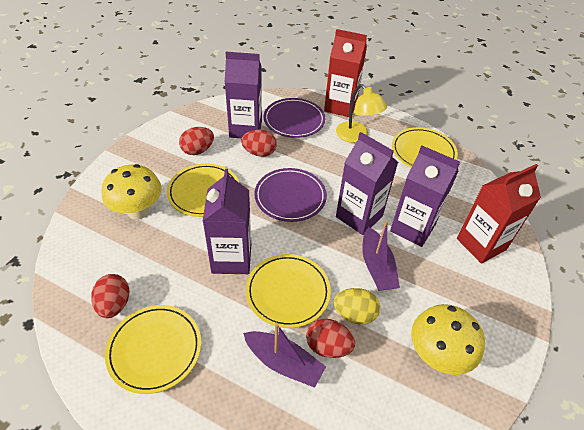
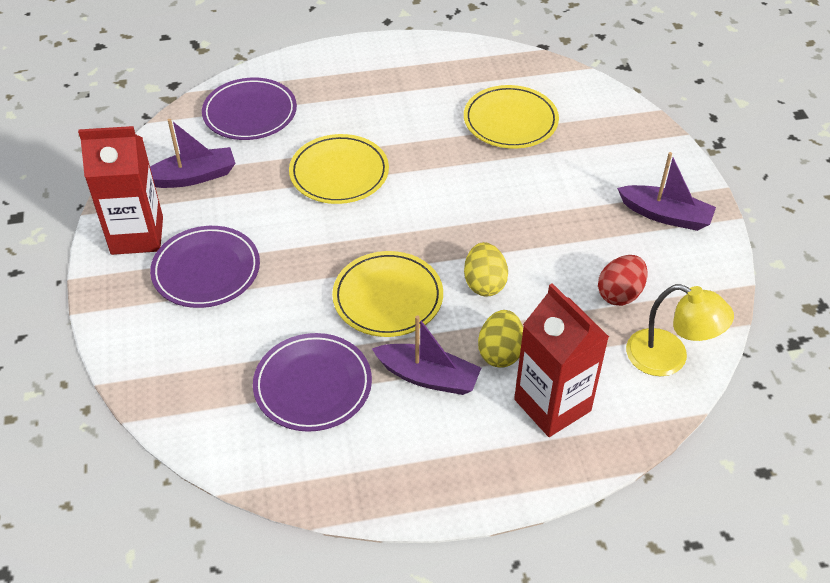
purple boat: 2 -> 3
purple carton: 4 -> 0
purple plate: 2 -> 3
red egg: 4 -> 1
yellow egg: 1 -> 2
yellow mushroom: 2 -> 0
yellow plate: 4 -> 3

